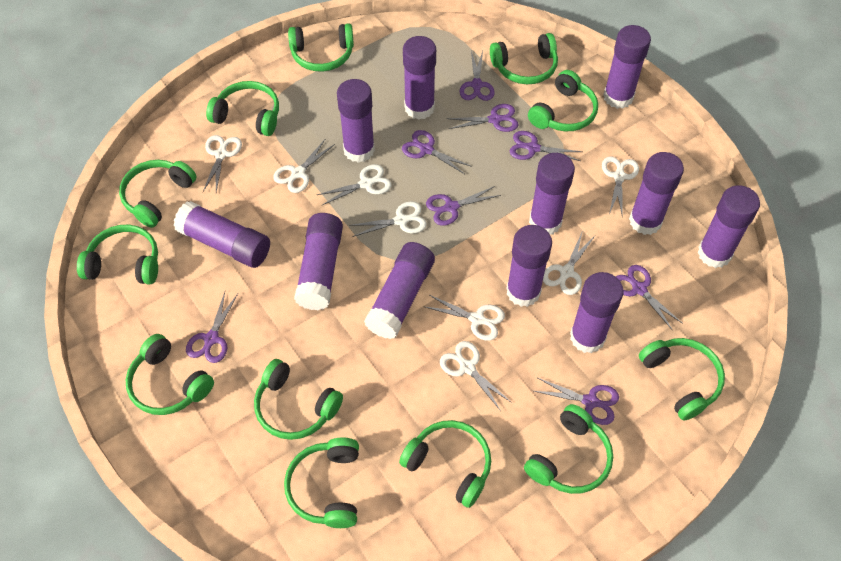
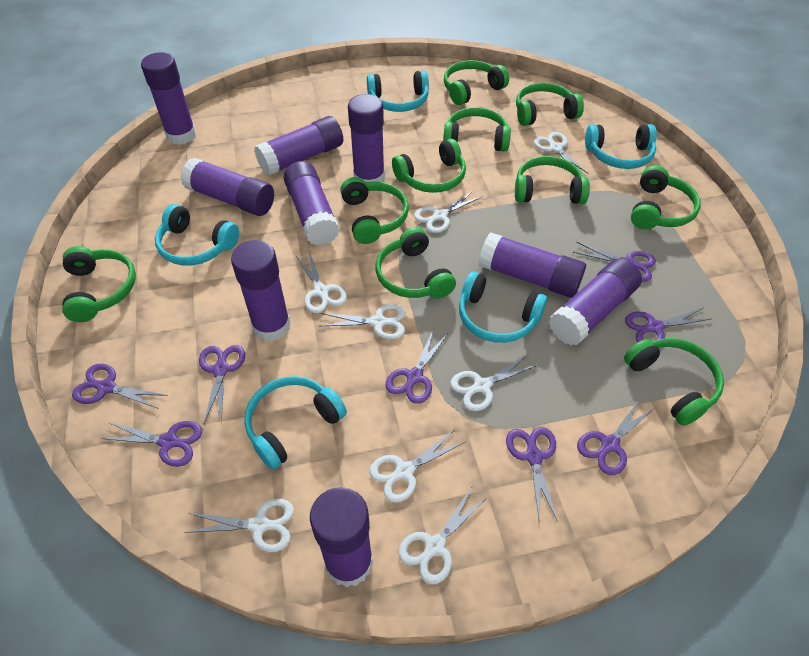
green headphones: 12 -> 10
purple glue stick: 11 -> 9
turquoise headphones: 0 -> 5

